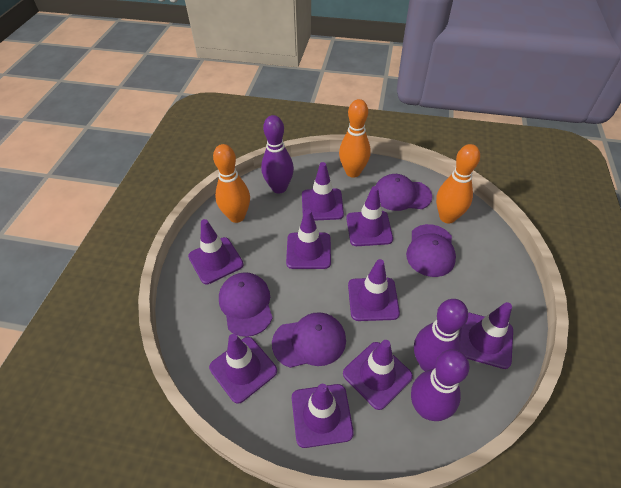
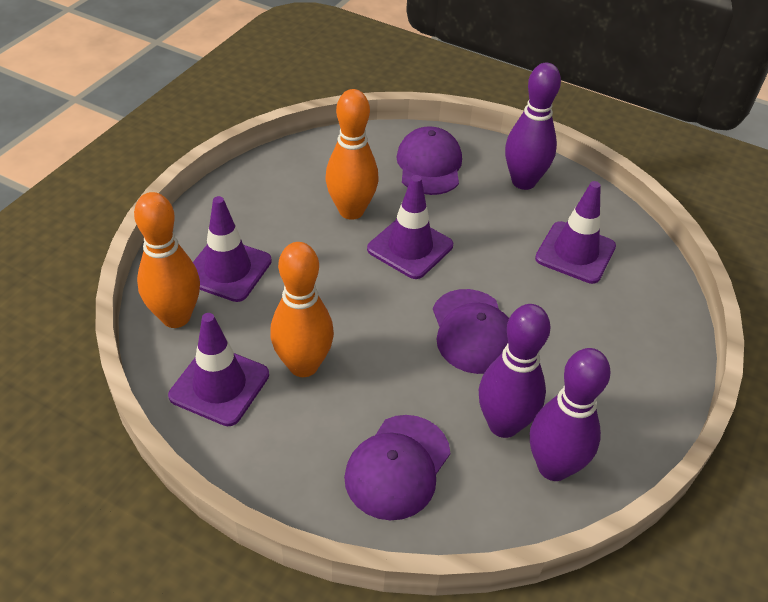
purple cap: 4 -> 3
purple traffic cone: 9 -> 4

